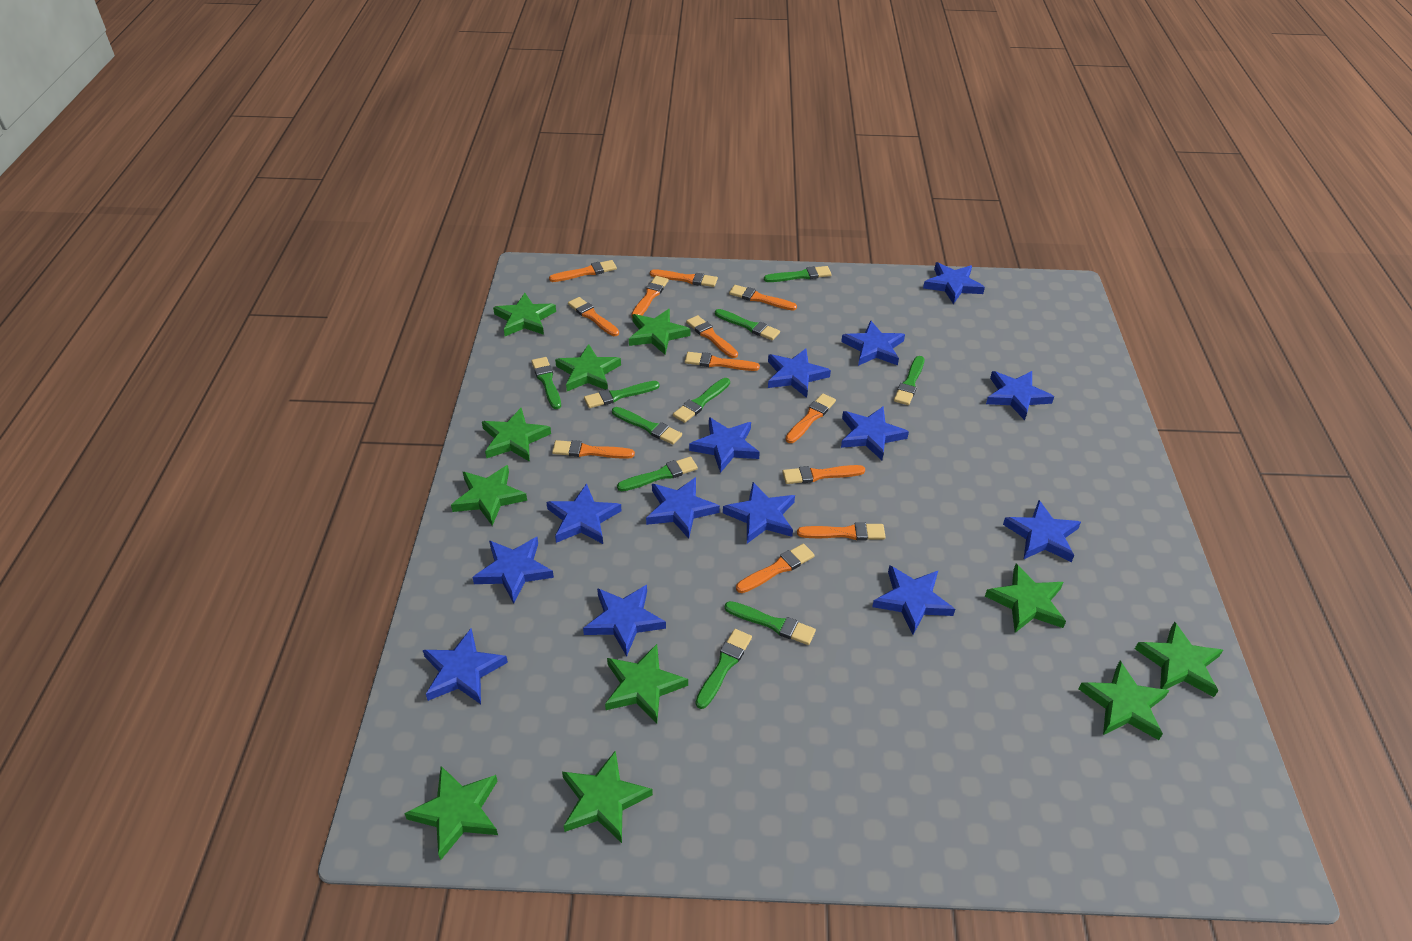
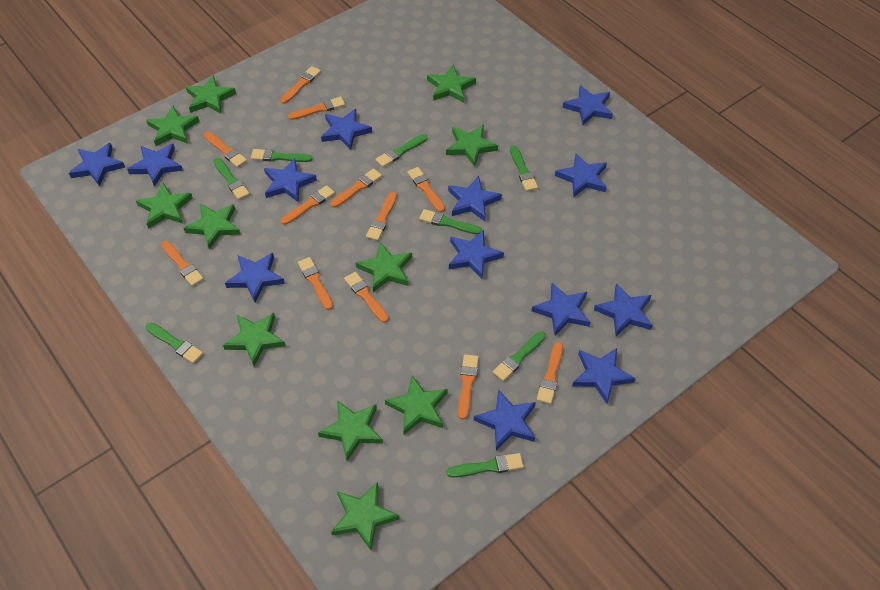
blue star: 14 -> 13
green brush: 10 -> 8

